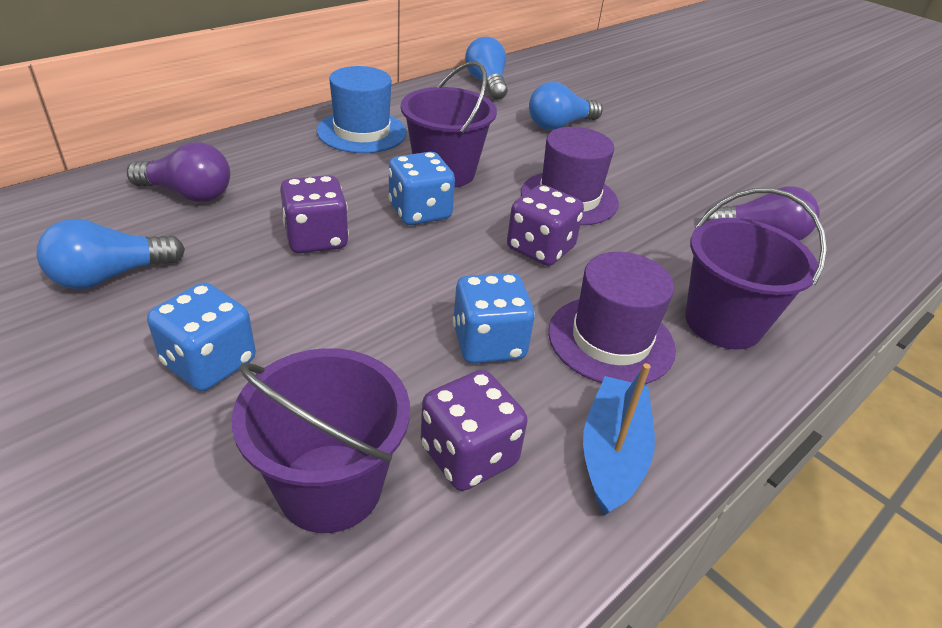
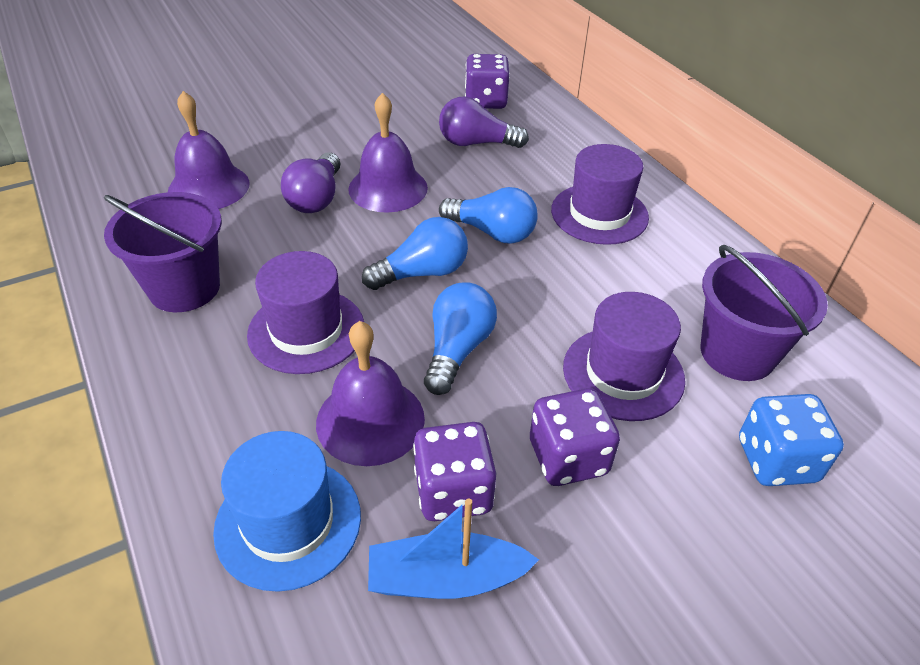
blue dice: 3 -> 1
purple bell: 0 -> 3
purple bucket: 3 -> 2
purple hat: 2 -> 3

